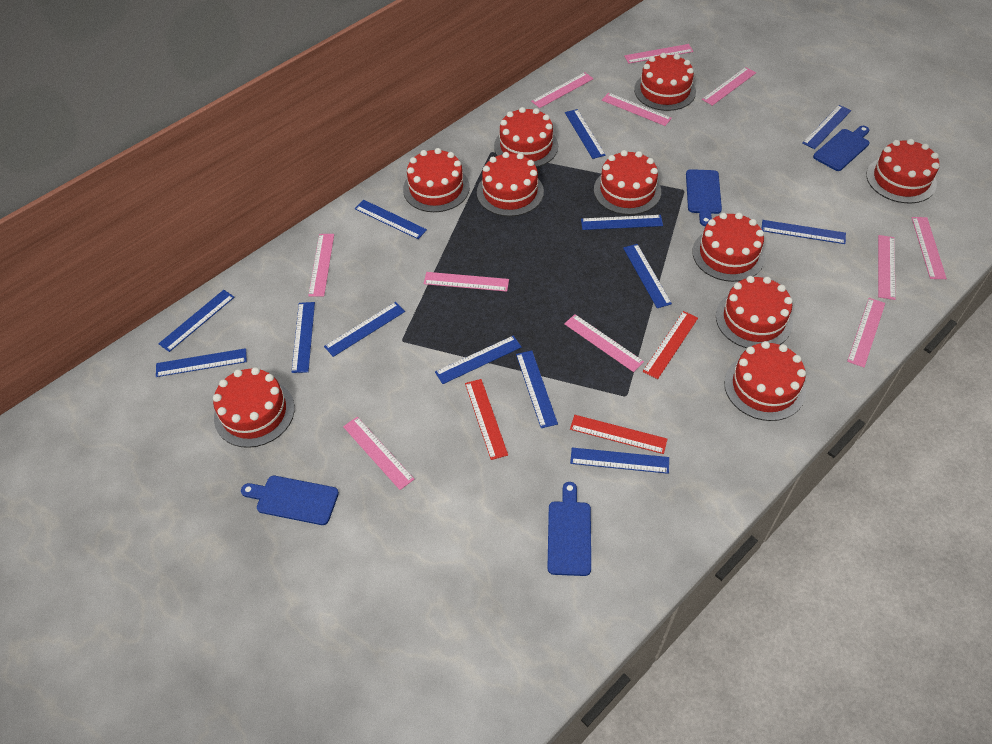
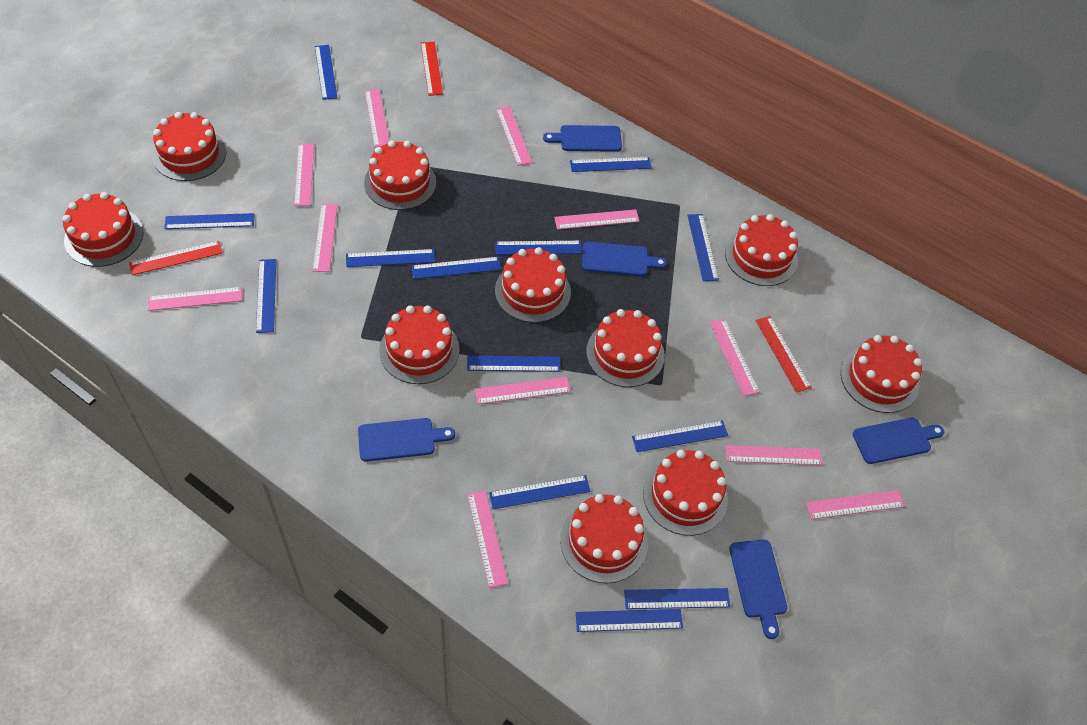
blue cutting board: 4 -> 5

